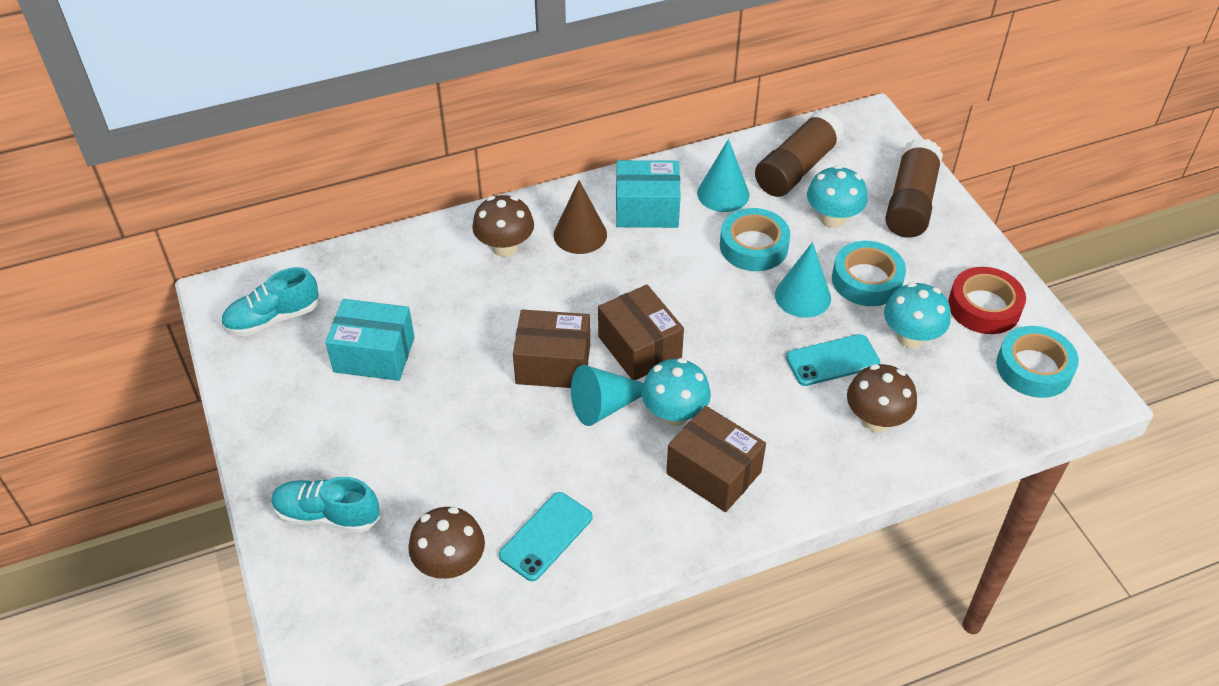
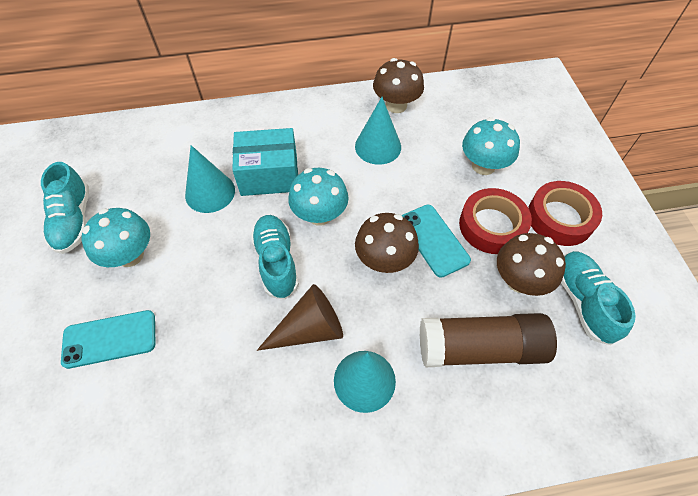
brown box: 3 -> 0
brown glue stick: 2 -> 1
red tape: 1 -> 2
turquoise box: 2 -> 1
turquoise shoe: 2 -> 3
turquoise tape: 3 -> 0

